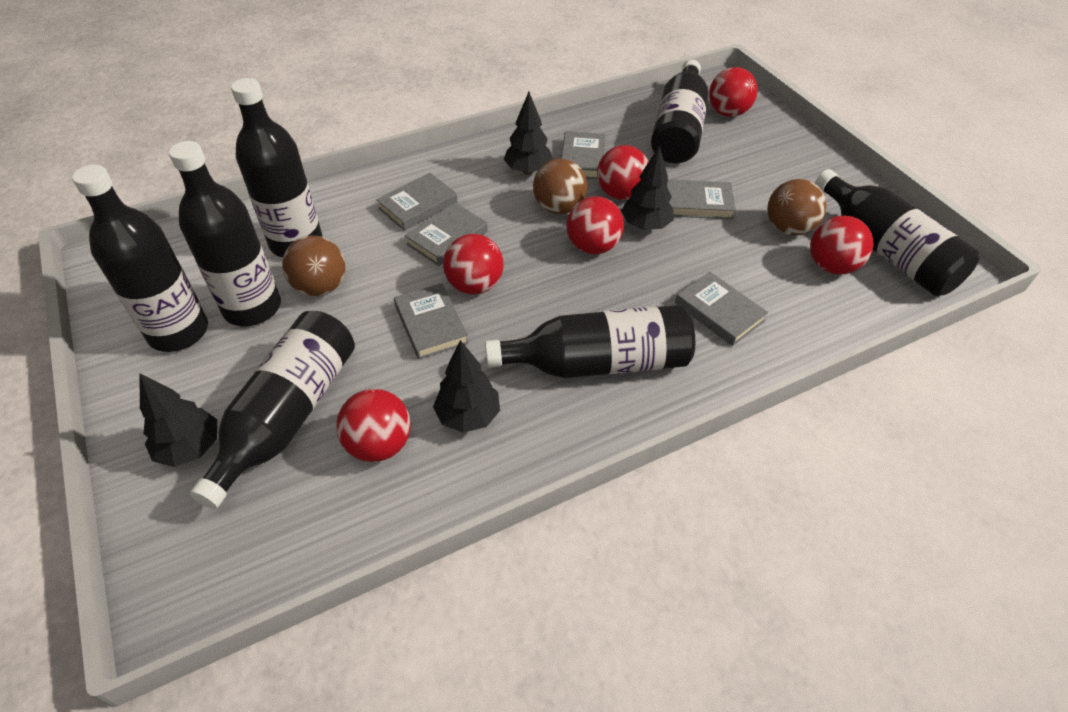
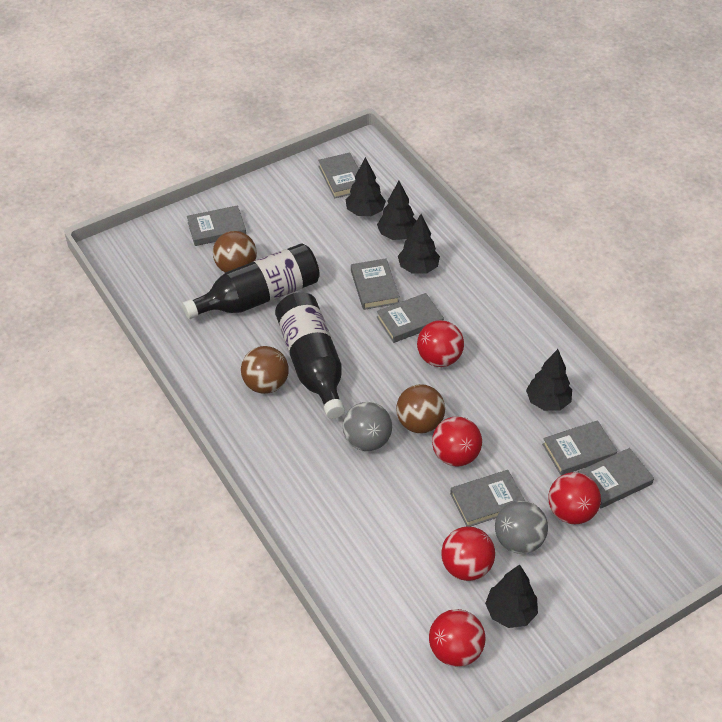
black bottle: 7 -> 2
black tree: 4 -> 5
grey ball: 0 -> 2
grey book: 6 -> 7
red ball: 6 -> 5

